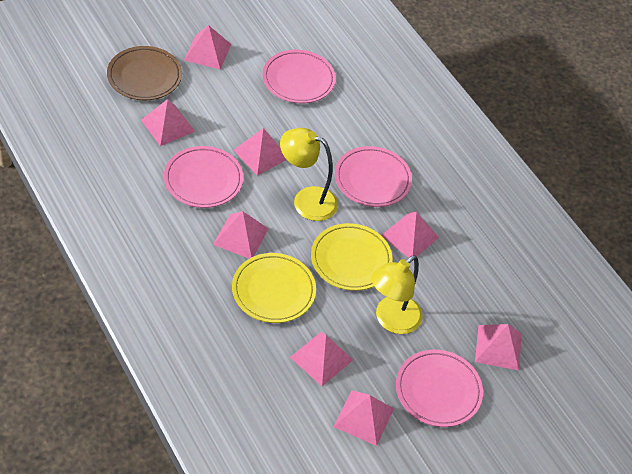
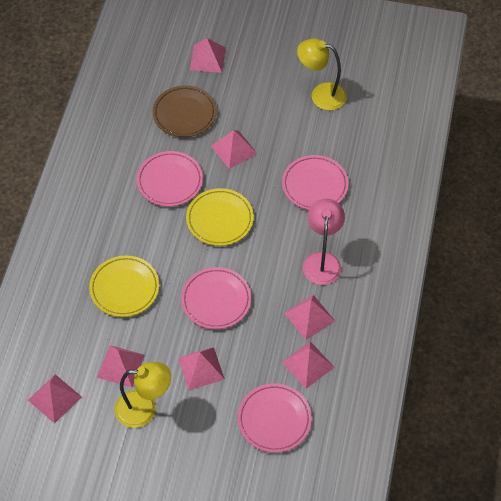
pink lamp: 0 -> 1
pink pyramid: 8 -> 7

